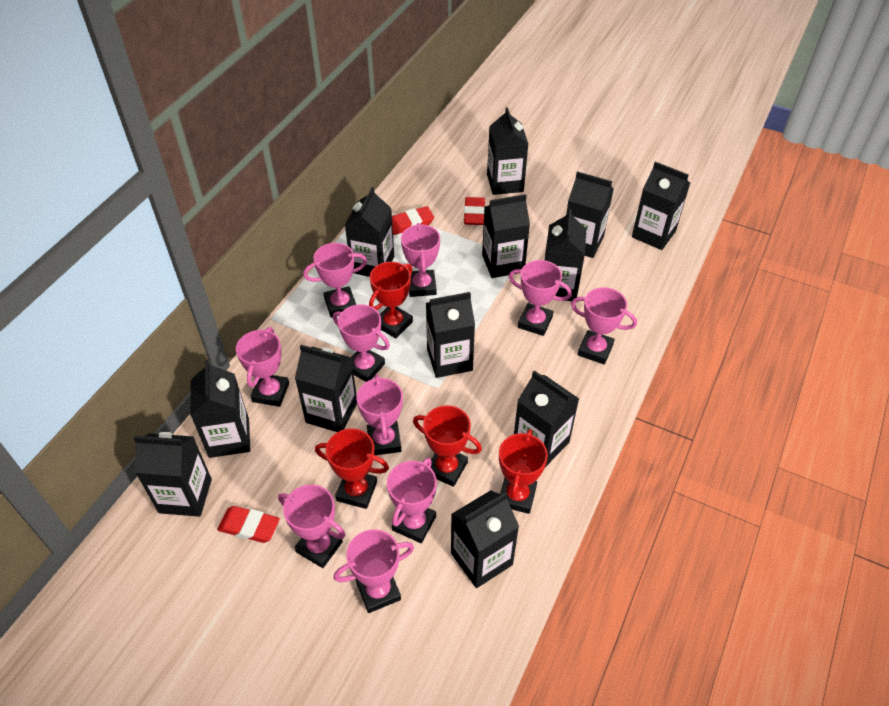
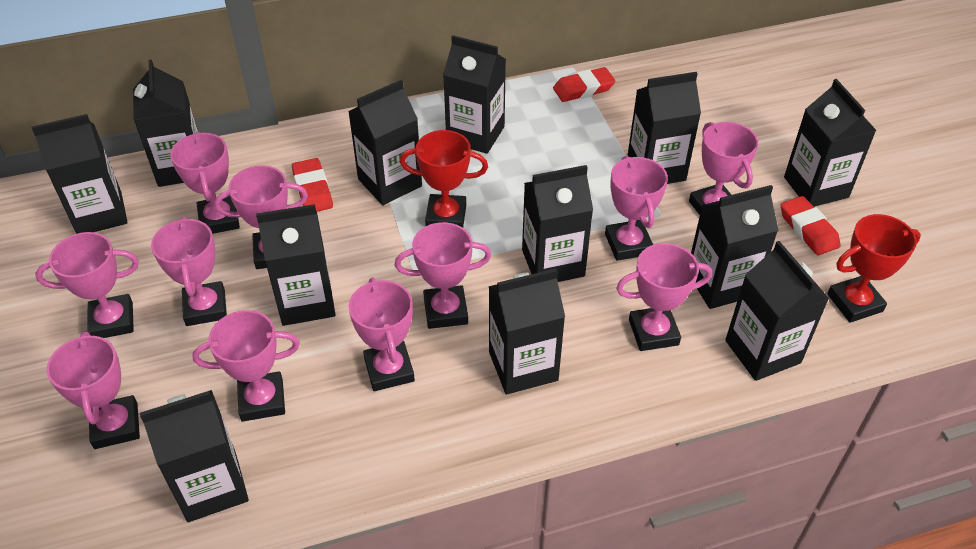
pink trophy: 10 -> 11
red trophy: 4 -> 2

